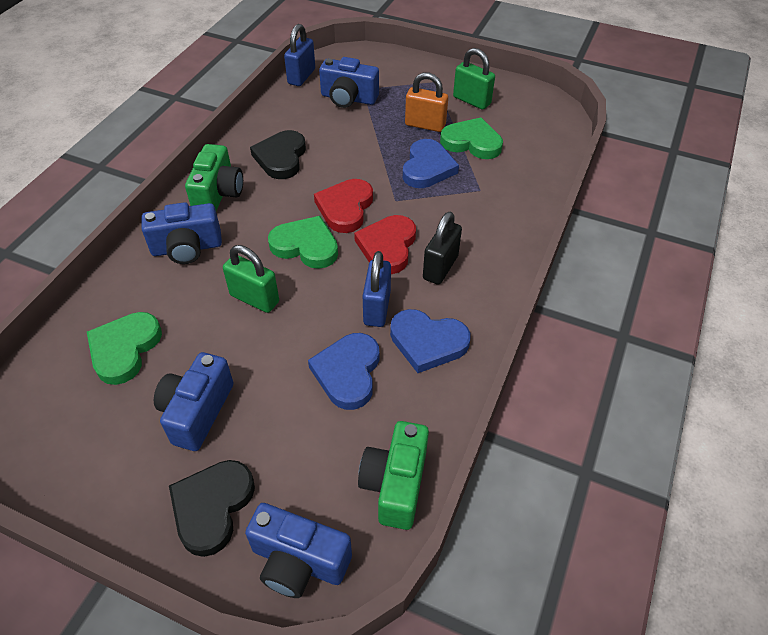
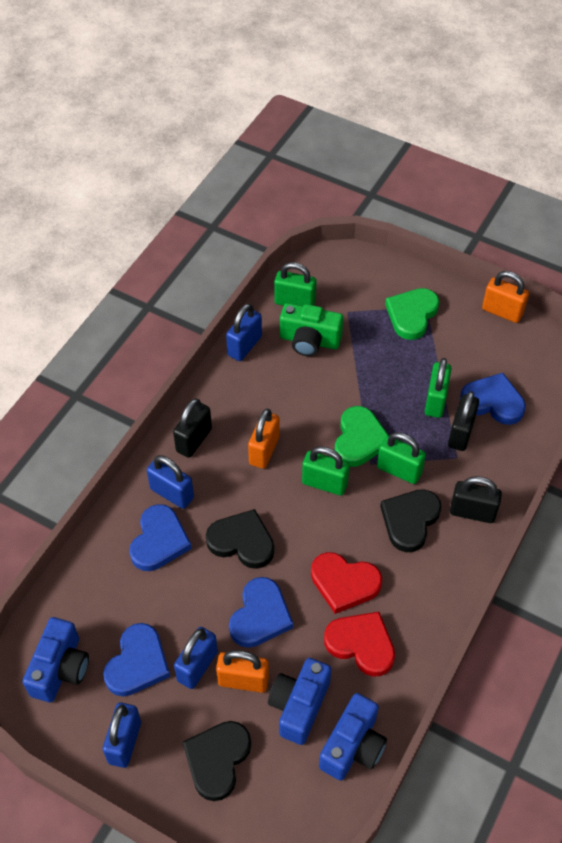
black heart: 2 -> 3
black padlock: 1 -> 3
blue camera: 4 -> 3
blue heart: 3 -> 4
blue padlock: 2 -> 4
green camera: 2 -> 1
green heart: 3 -> 2
green padlock: 2 -> 4
orange padlock: 1 -> 3

